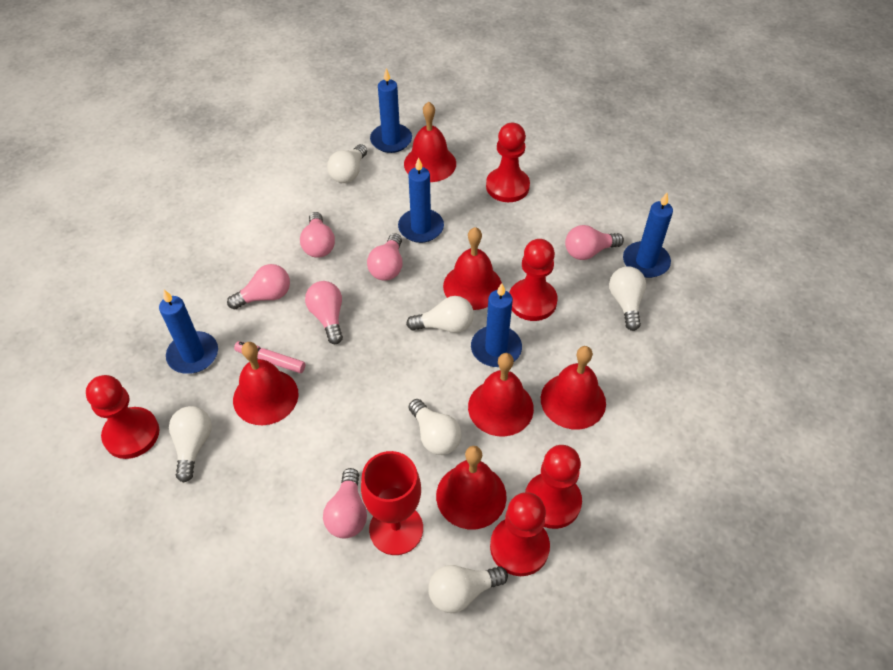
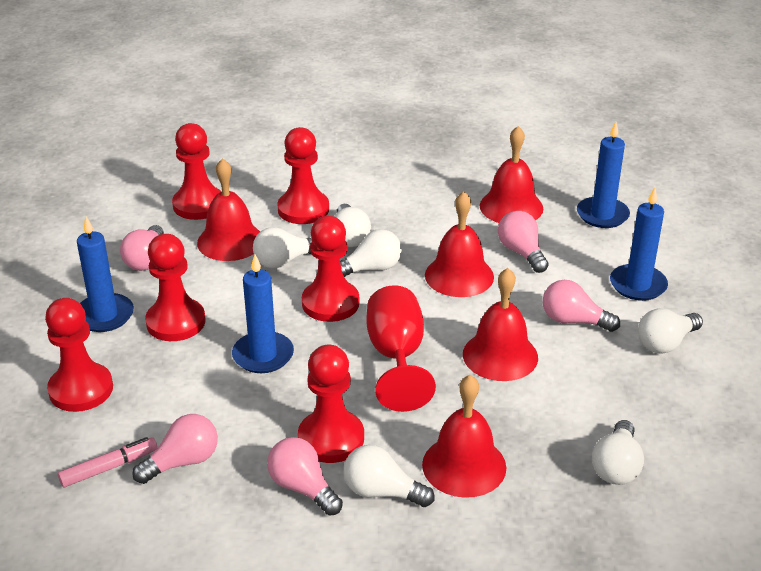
blue candle: 5 -> 4
pink light bulb: 6 -> 5
red bell: 6 -> 5
red pawn: 5 -> 6

